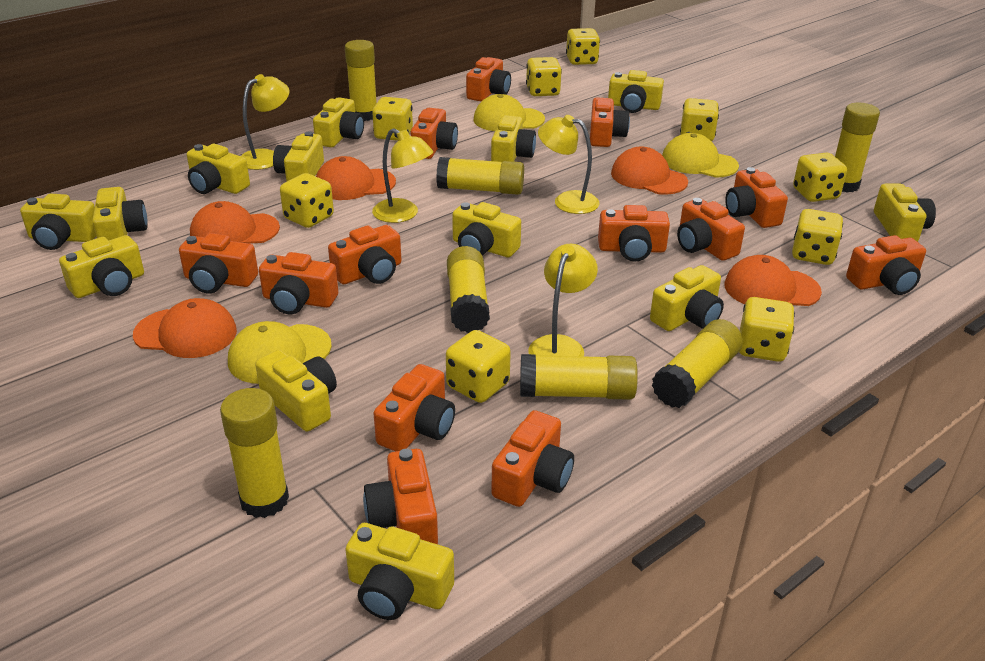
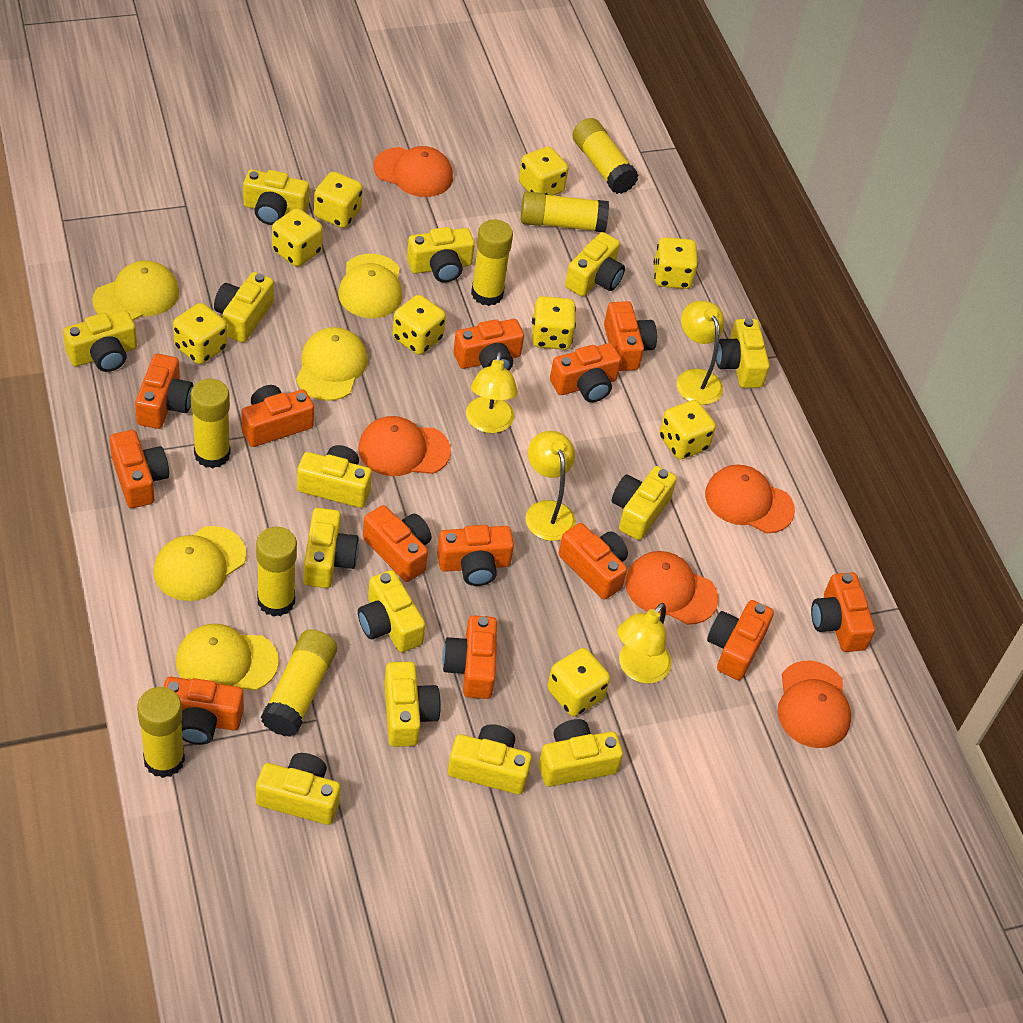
yellow camera: 13 -> 14
yellow cap: 3 -> 5

